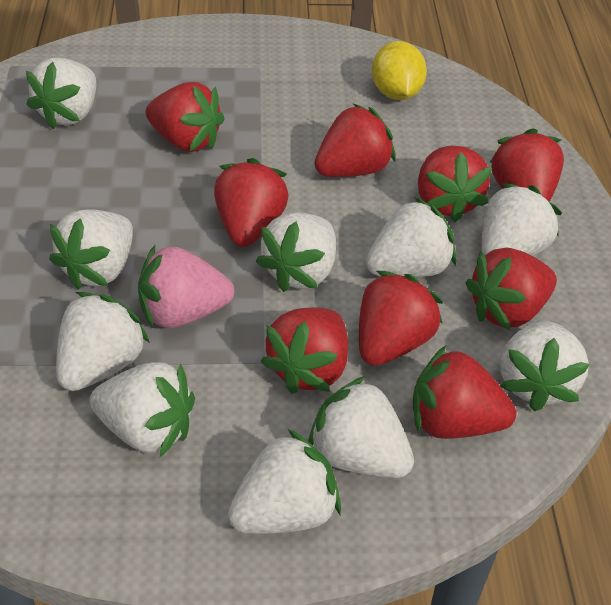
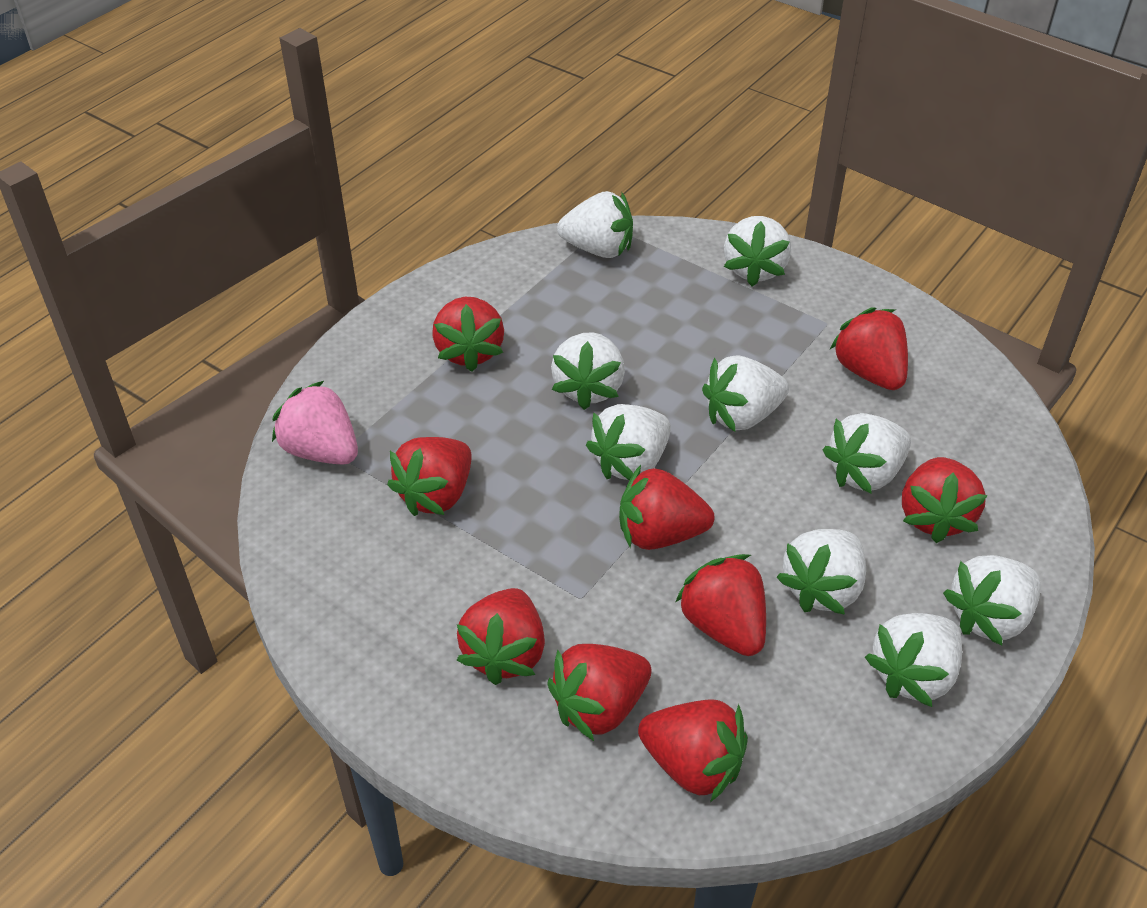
white strawberry: 10 -> 9
yellow lemon: 1 -> 0

